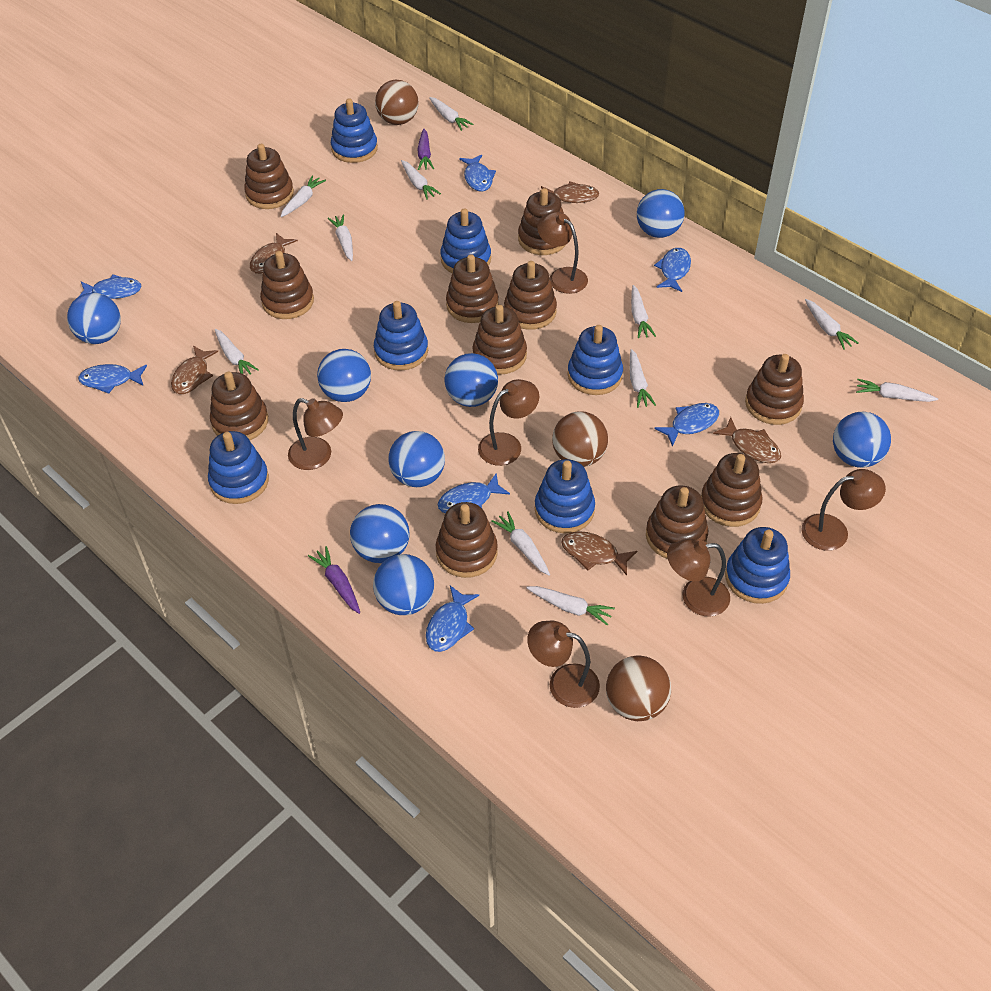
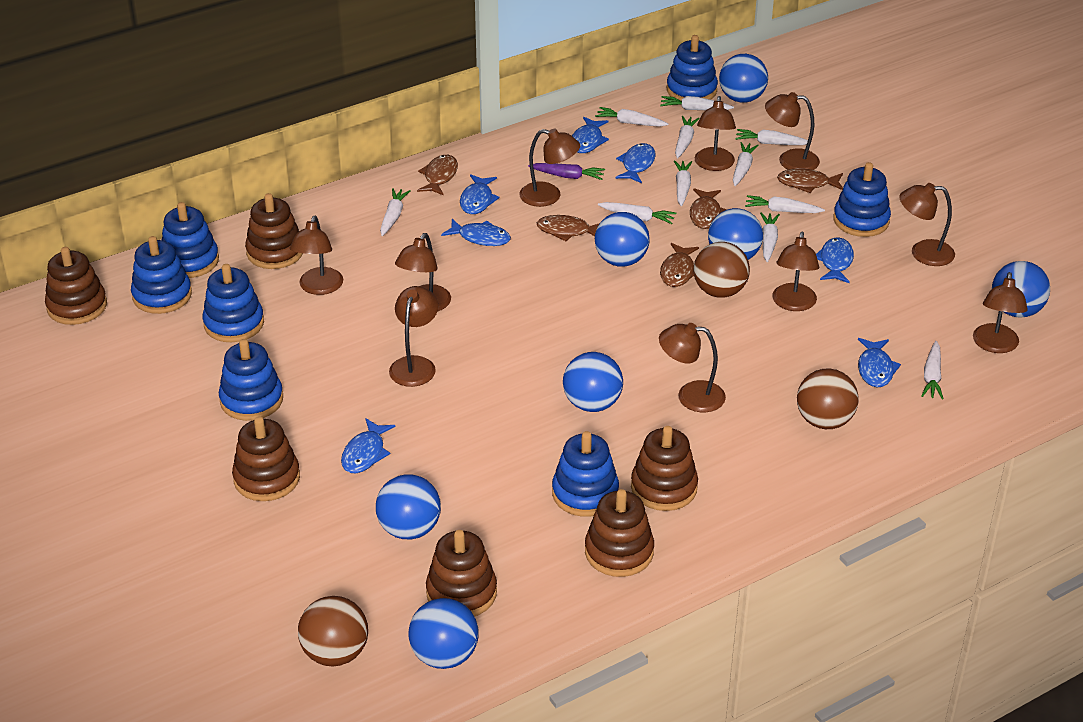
blue ball: 8 -> 7
brown lamp: 6 -> 10
brown stacking toy: 11 -> 6
purple carrot: 2 -> 1

